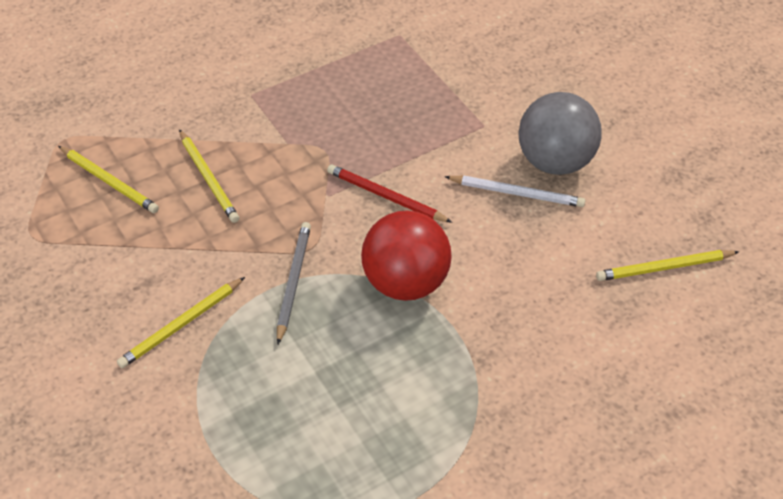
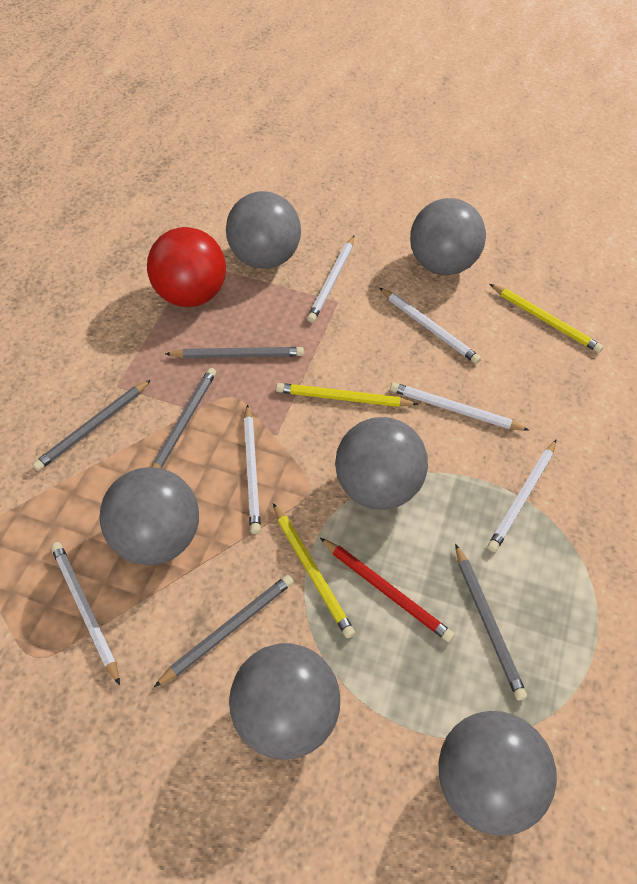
grey ball: 1 -> 6
grey pencil: 1 -> 5
white pencil: 1 -> 6
yellow pencil: 4 -> 3

